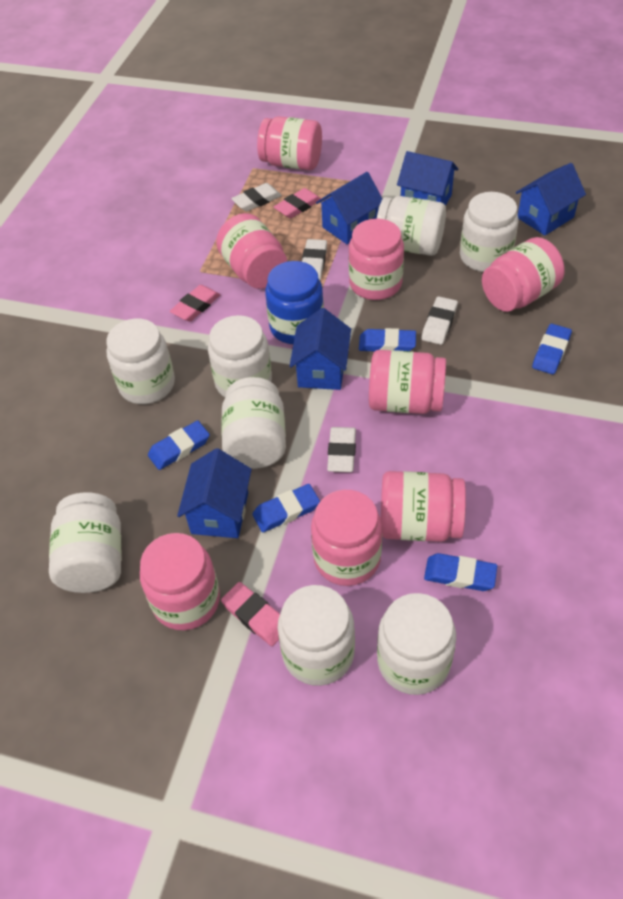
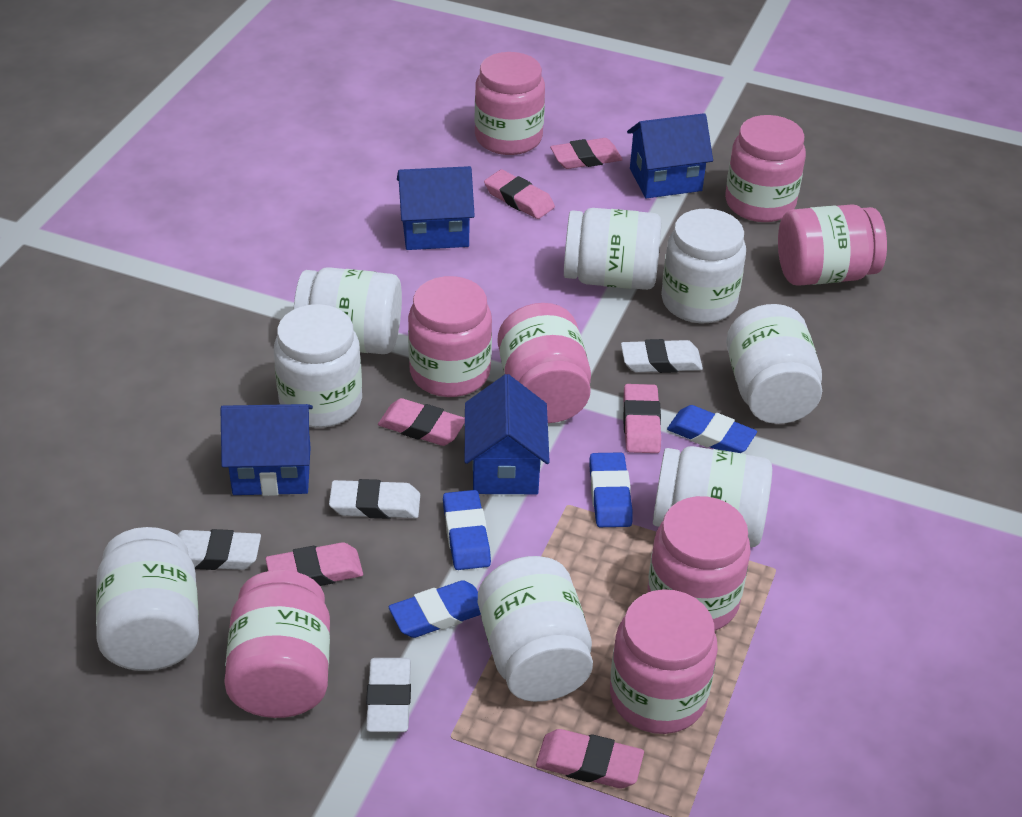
blue eraser: 5 -> 4
blue house: 5 -> 4
blue jar: 1 -> 0
pink eraser: 3 -> 6

